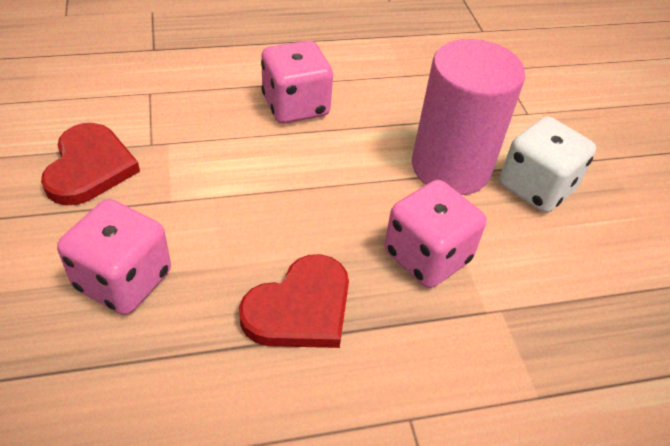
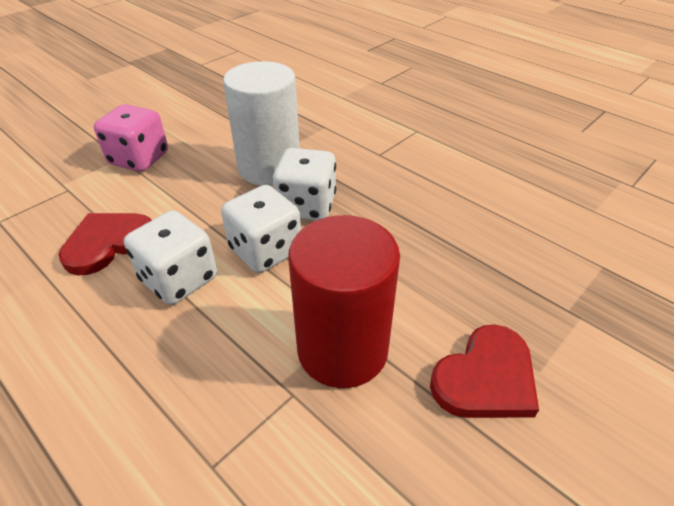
pink cylinder: 1 -> 0
pink dice: 3 -> 1
red cylinder: 0 -> 1
white cylinder: 0 -> 1
white dice: 1 -> 3

